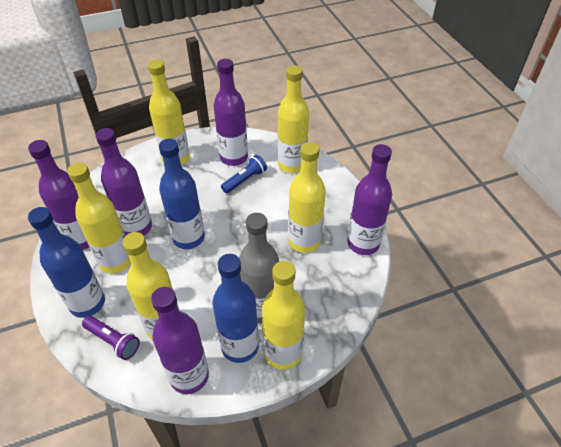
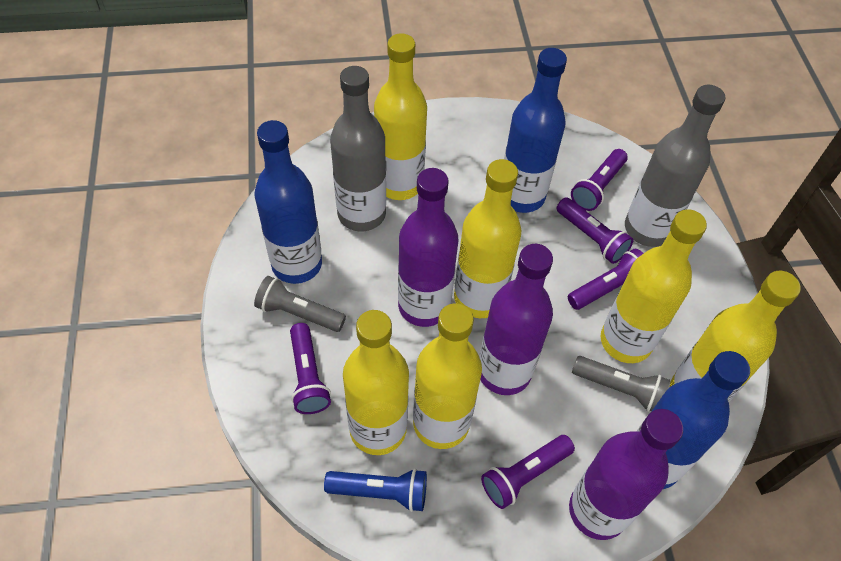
grey bottle: 1 -> 2
grey flashlight: 0 -> 2
purple bottle: 5 -> 3
purple flashlight: 1 -> 5

